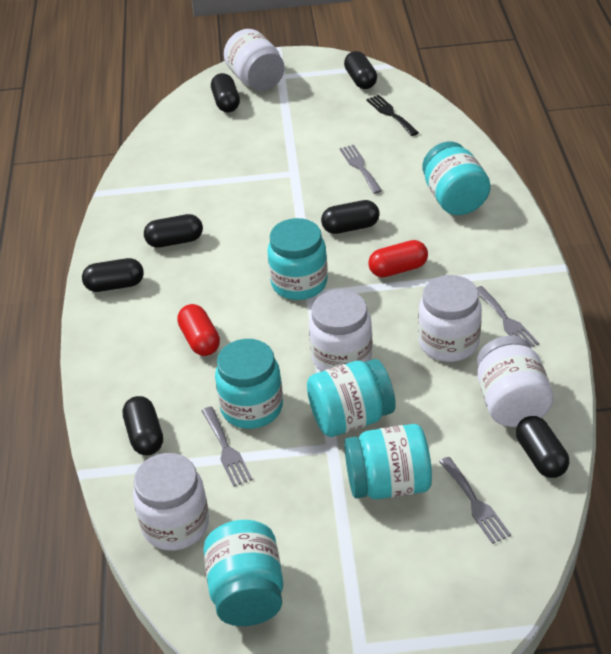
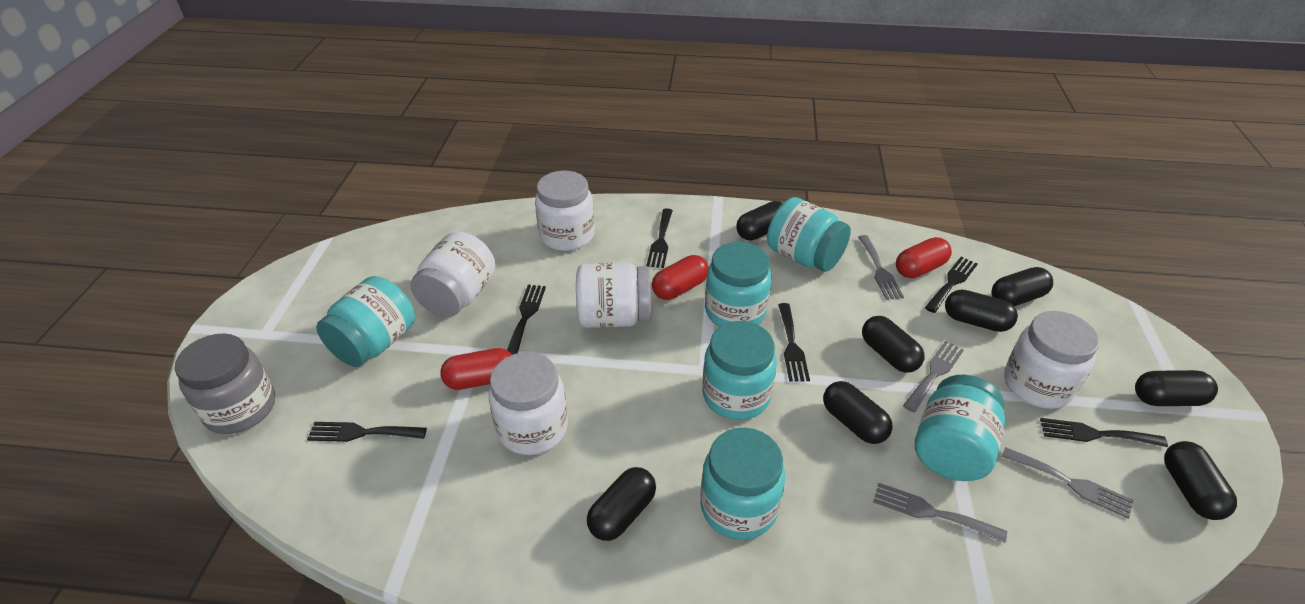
black capsule: 7 -> 8
black fork: 1 -> 6
grey jar: 0 -> 1
red capsule: 2 -> 3

